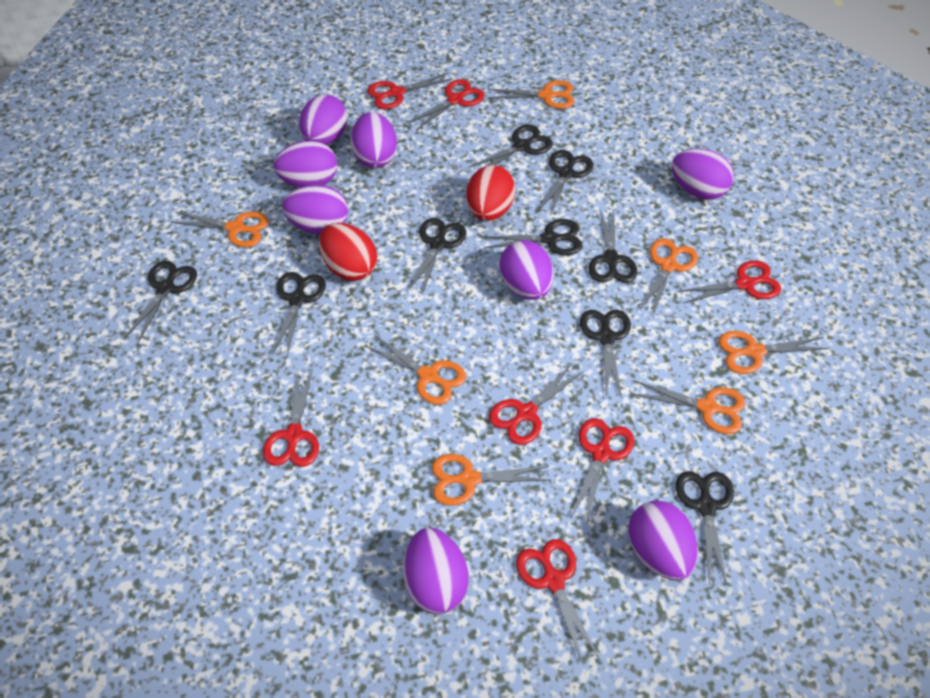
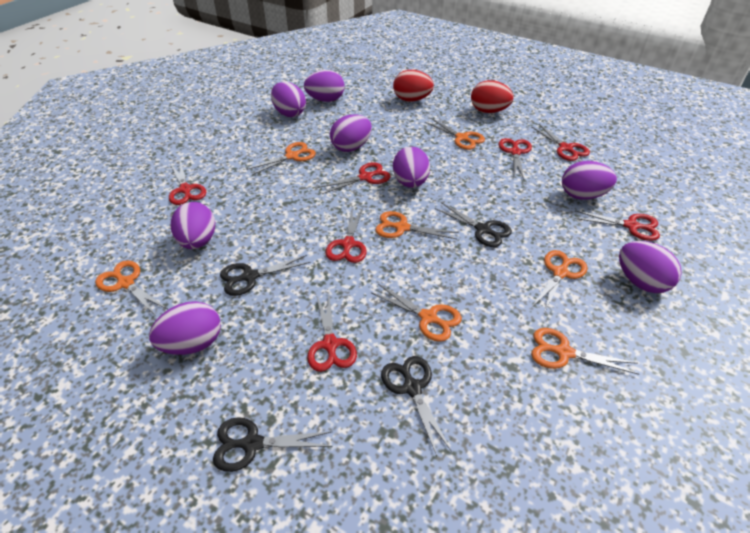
black scissors: 9 -> 4

